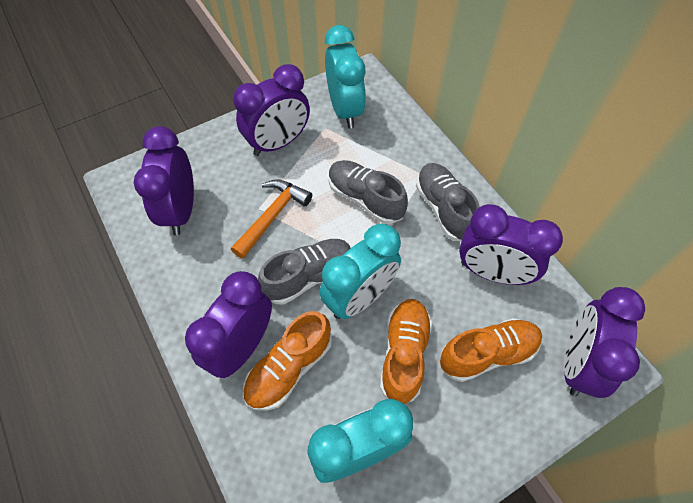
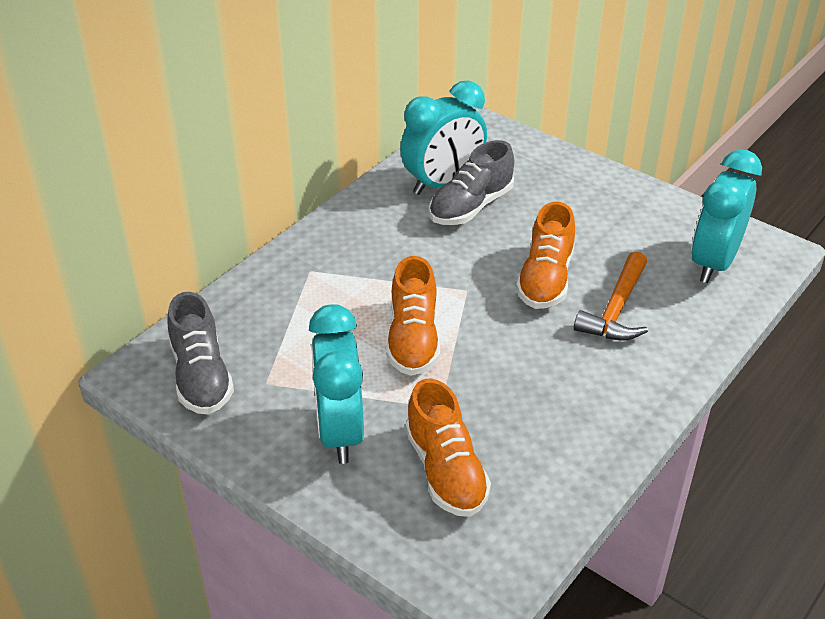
grey shoe: 3 -> 2
purple clock: 5 -> 0

